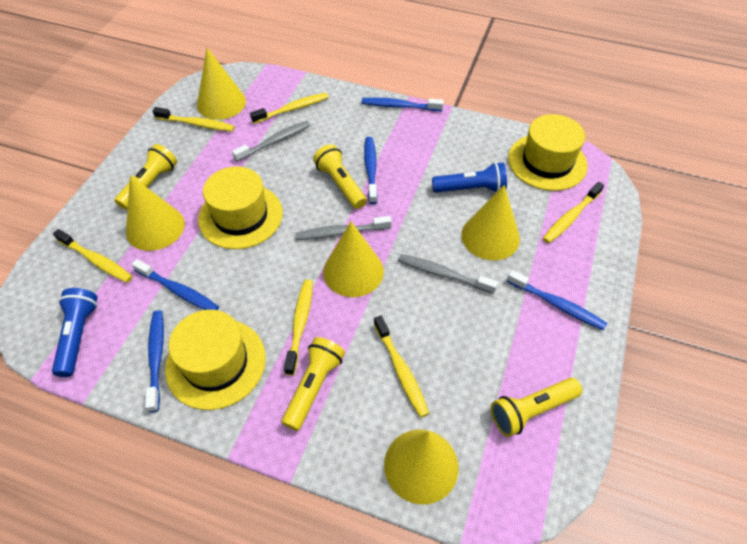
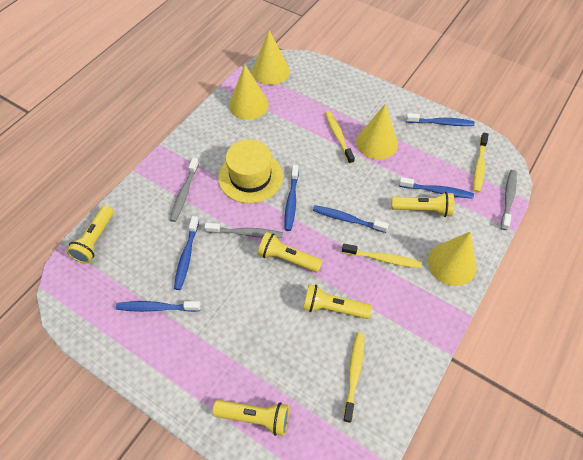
blue flashlight: 2 -> 0
blue toothbrush: 5 -> 6
yellow cone: 5 -> 4
yellow flashlight: 4 -> 5
yellow hat: 3 -> 1
yellow toothbrush: 6 -> 4

